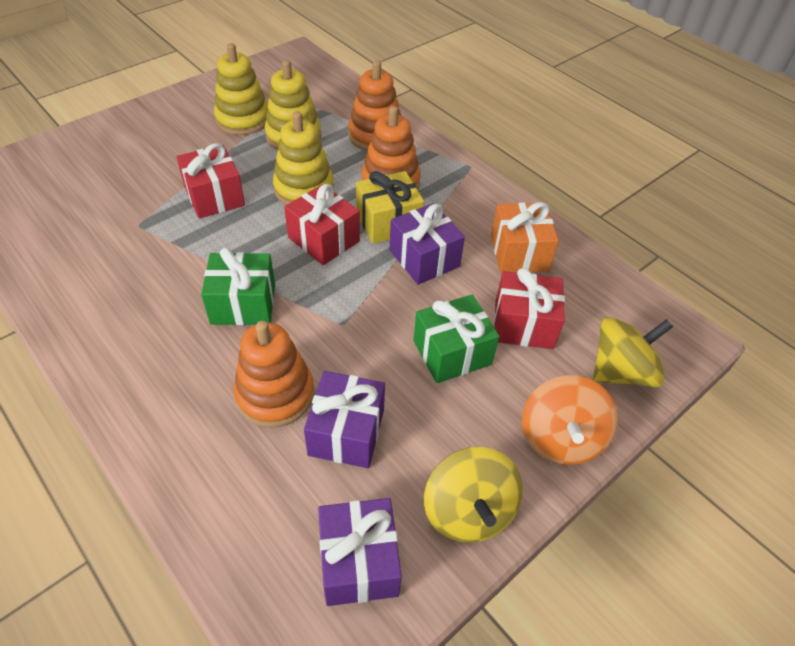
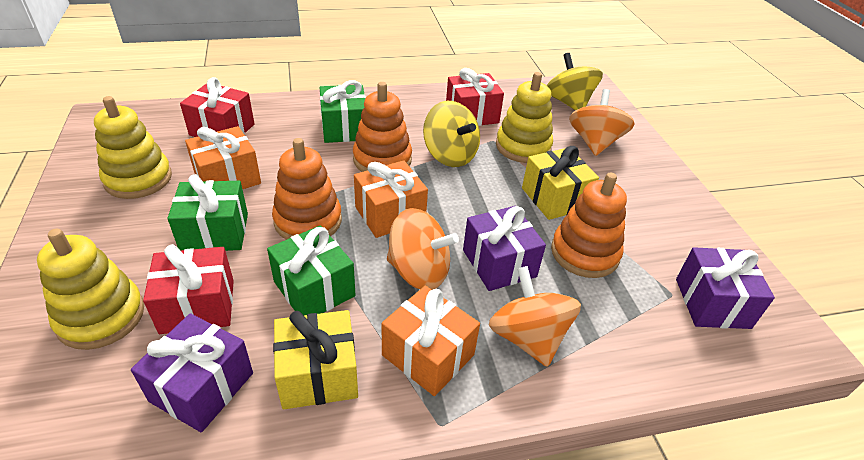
green gift: 2 -> 3
orange gift: 1 -> 3
orange spinning top: 1 -> 3
yellow gift: 1 -> 2

